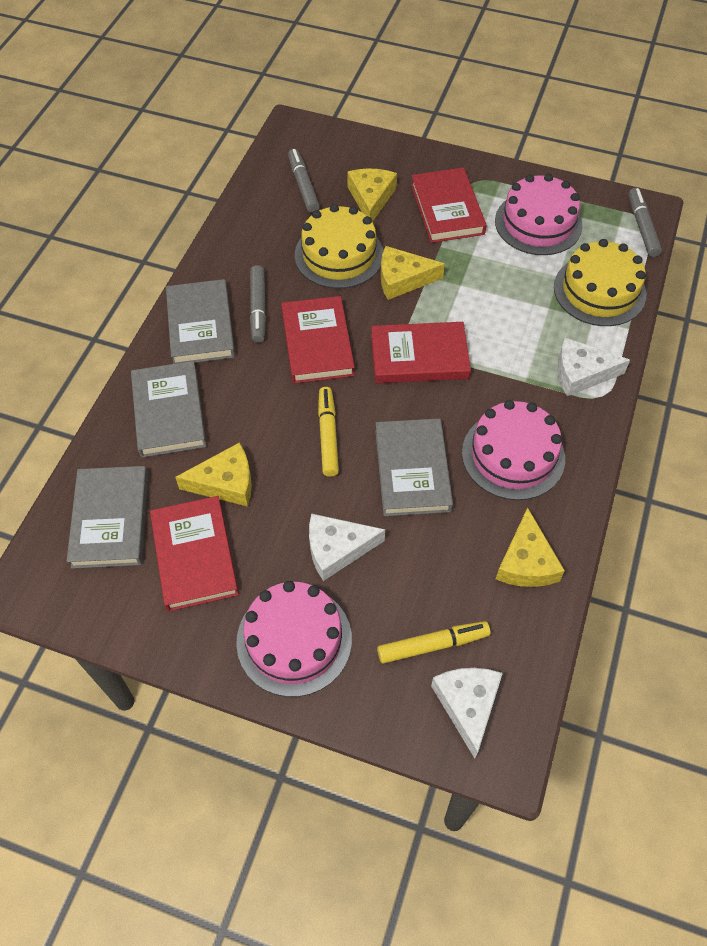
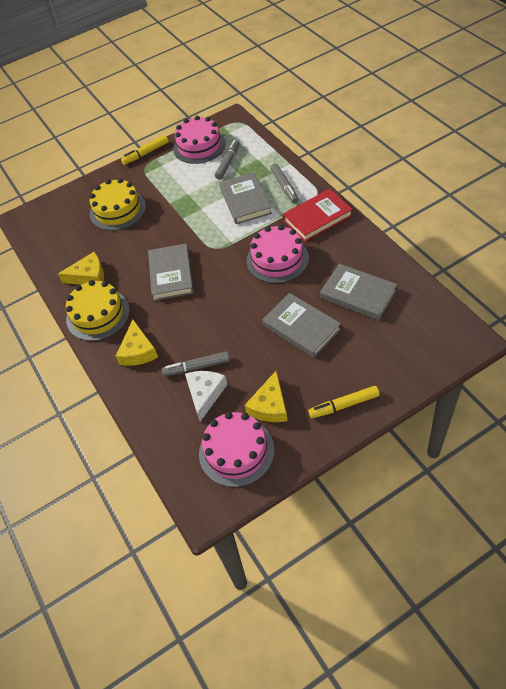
red book: 4 -> 1
white cheese: 3 -> 1
yellow cheese: 4 -> 3

